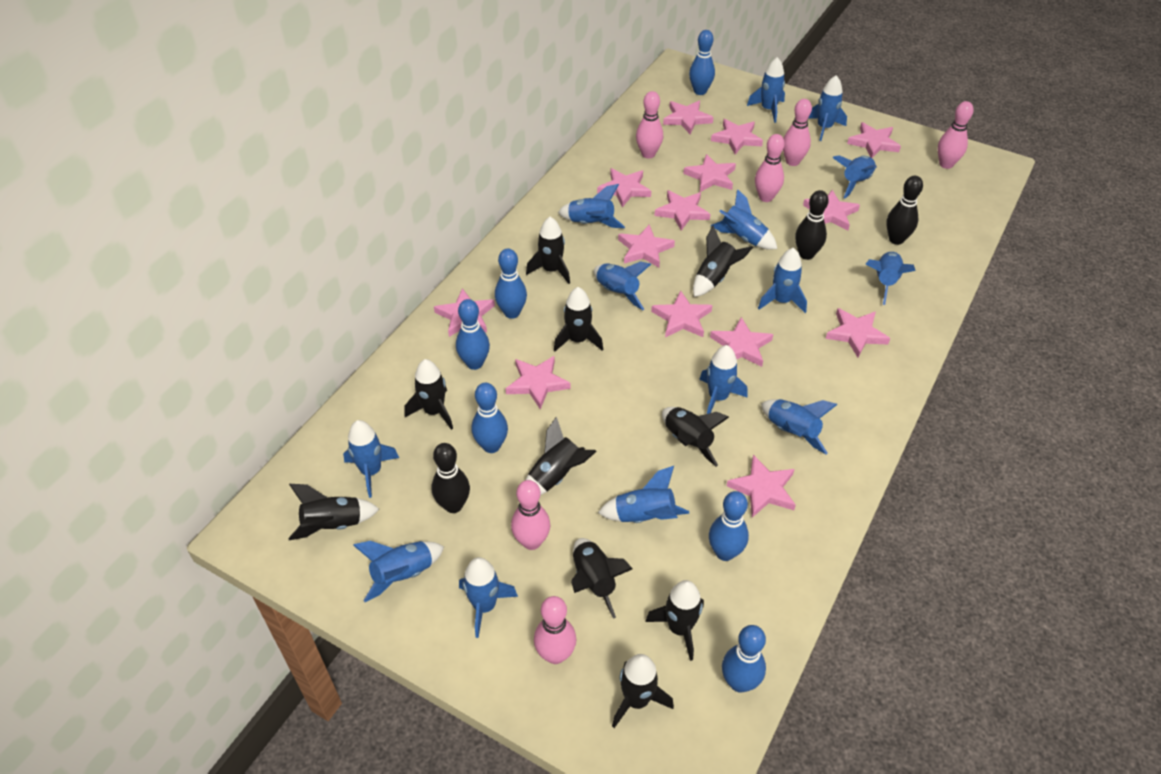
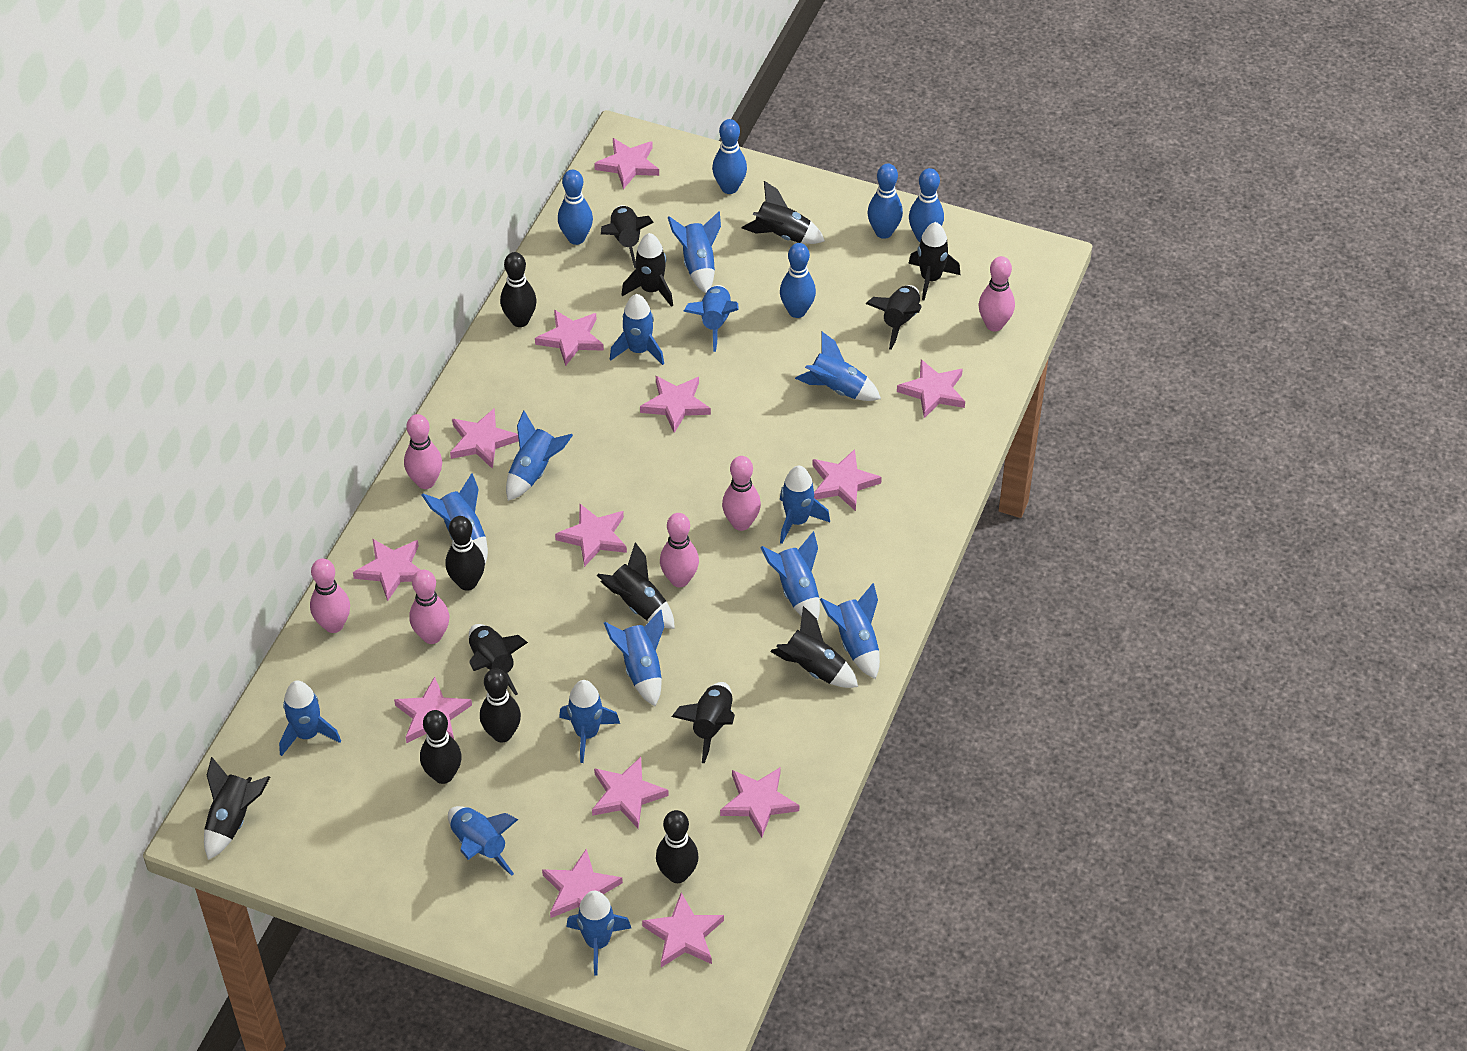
black bowling pin: 3 -> 5
blue bowling pin: 6 -> 5
pink star: 14 -> 13

